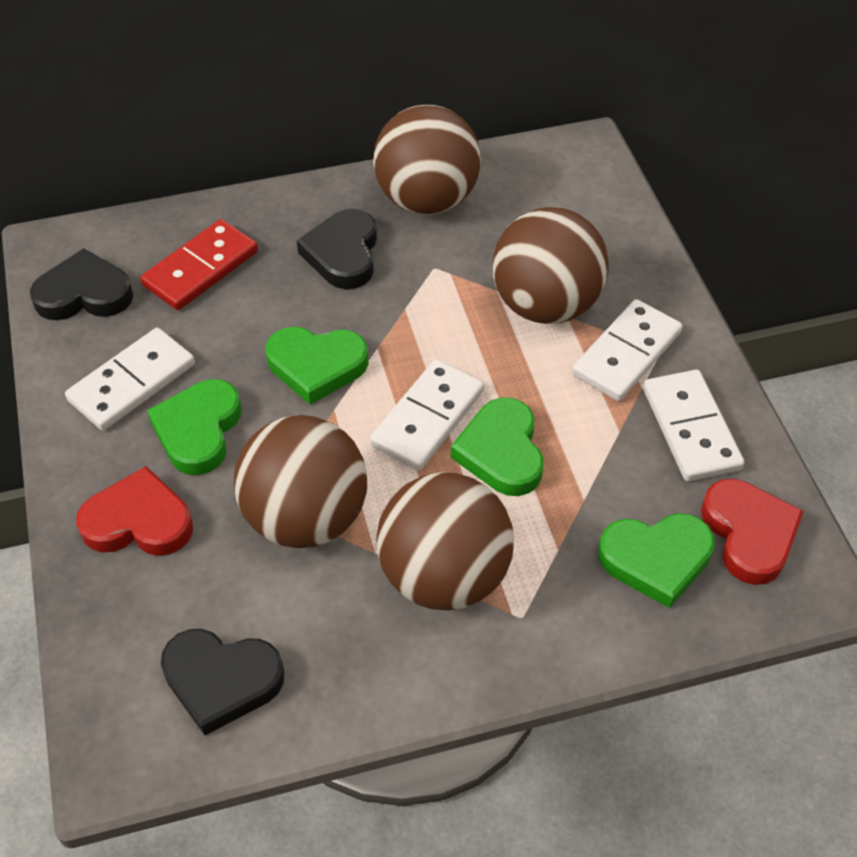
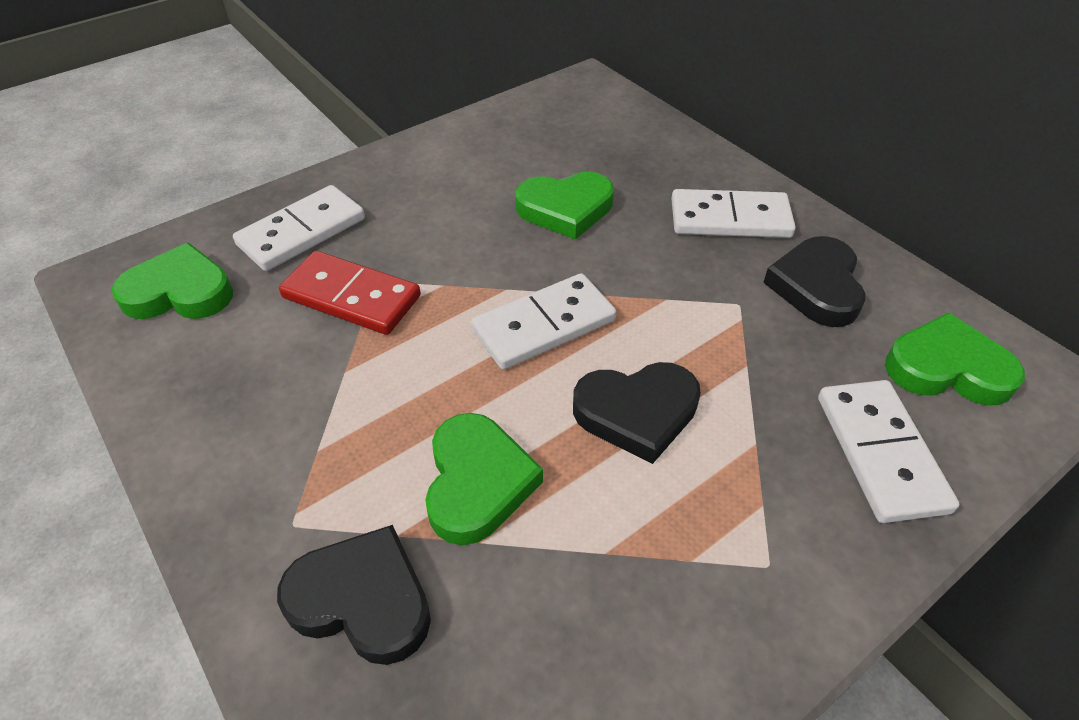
brown ball: 4 -> 0
red heart: 2 -> 0

